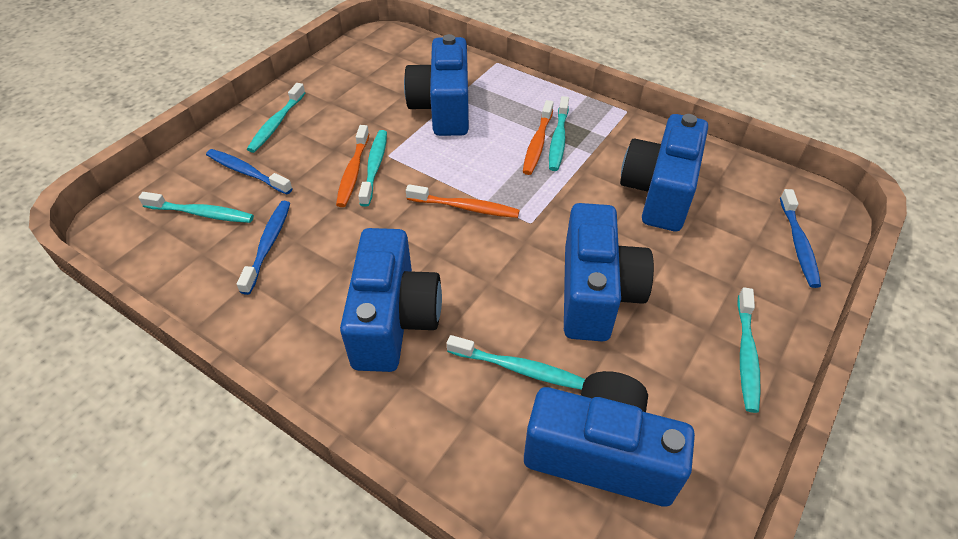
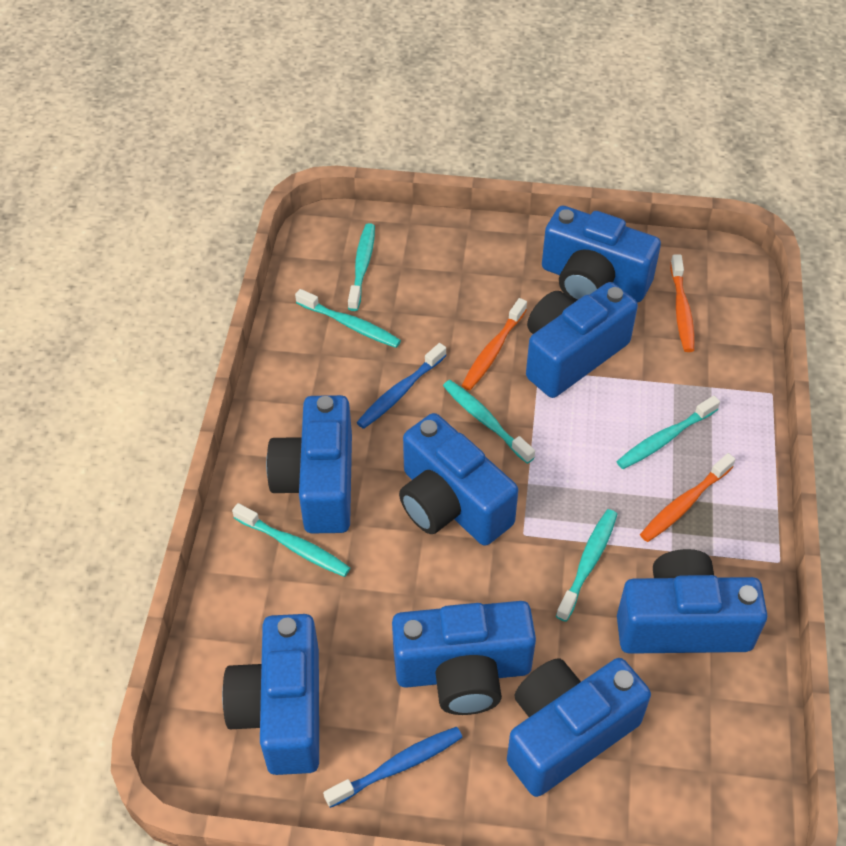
blue camera: 5 -> 8
blue toothbrush: 3 -> 2

